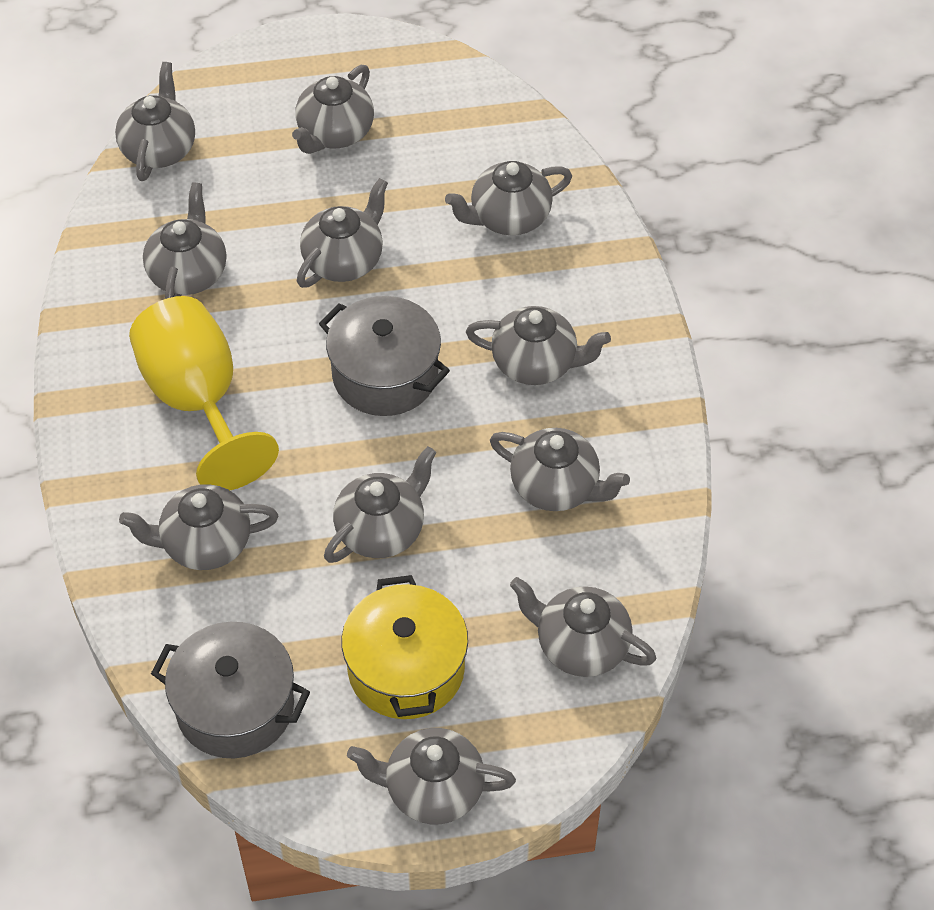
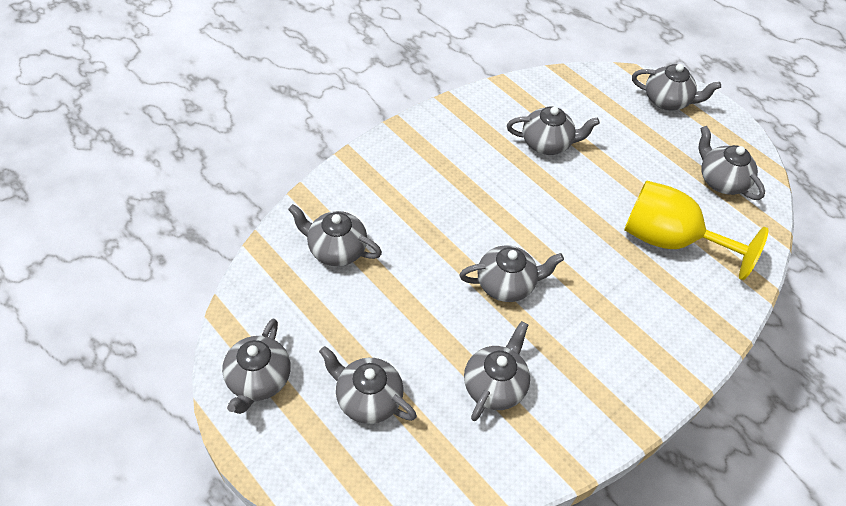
grey pot: 2 -> 0
grey teapot: 11 -> 8
yellow pot: 1 -> 0

